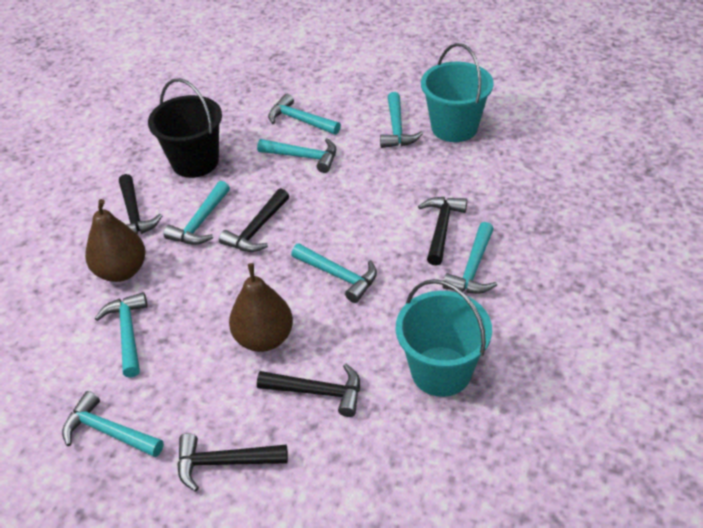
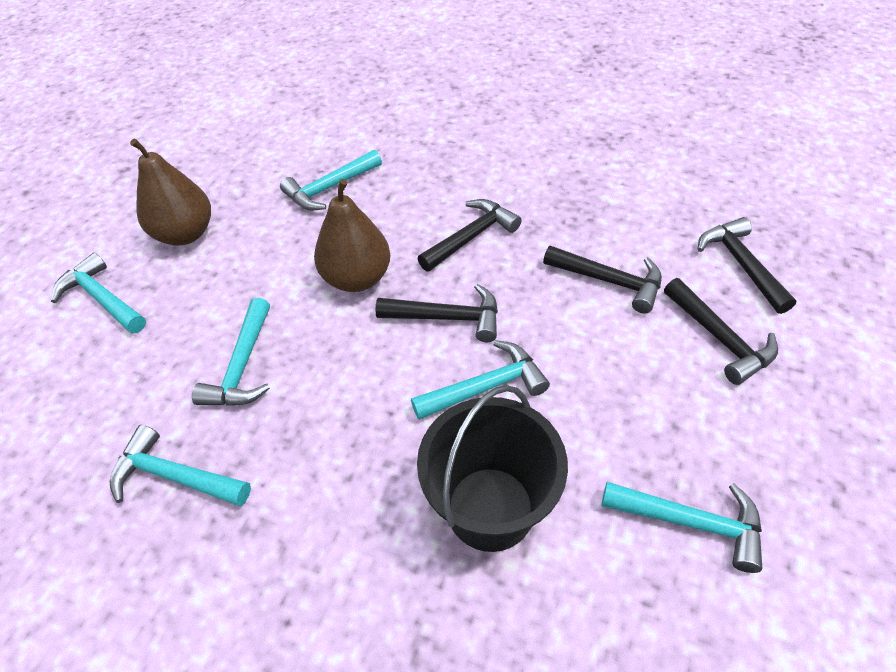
turquoise bucket: 2 -> 0
turquoise hammer: 8 -> 6

